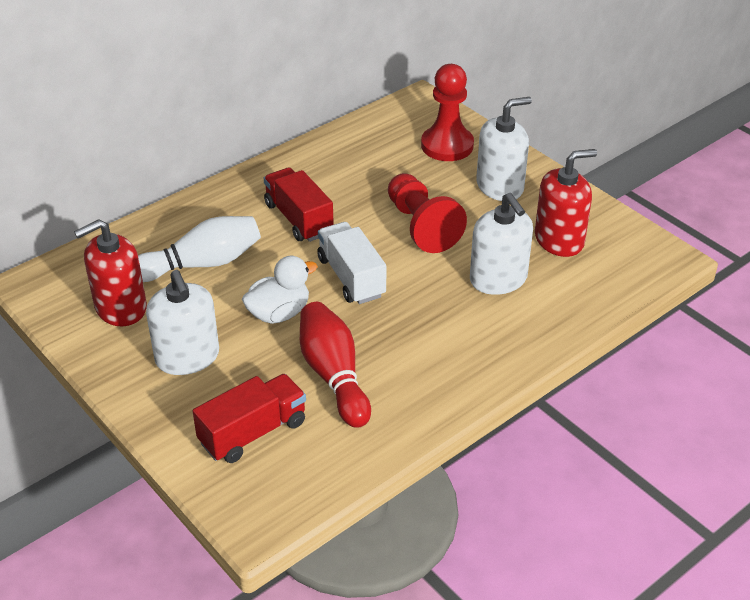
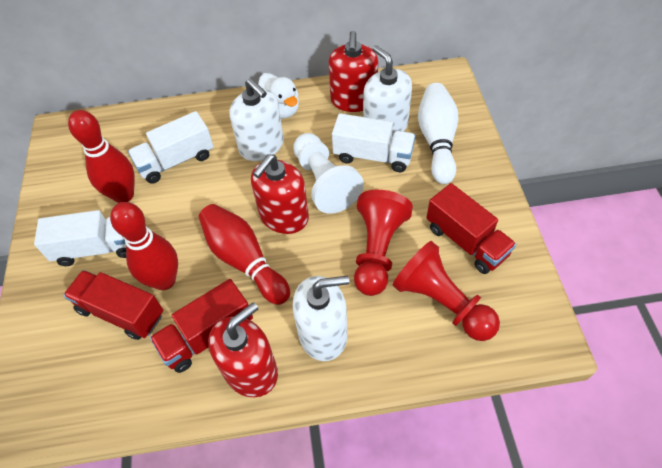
red bowling pin: 1 -> 3
red soap dispenser: 2 -> 3
red truck: 2 -> 3
white pawn: 0 -> 1
white truck: 1 -> 3

